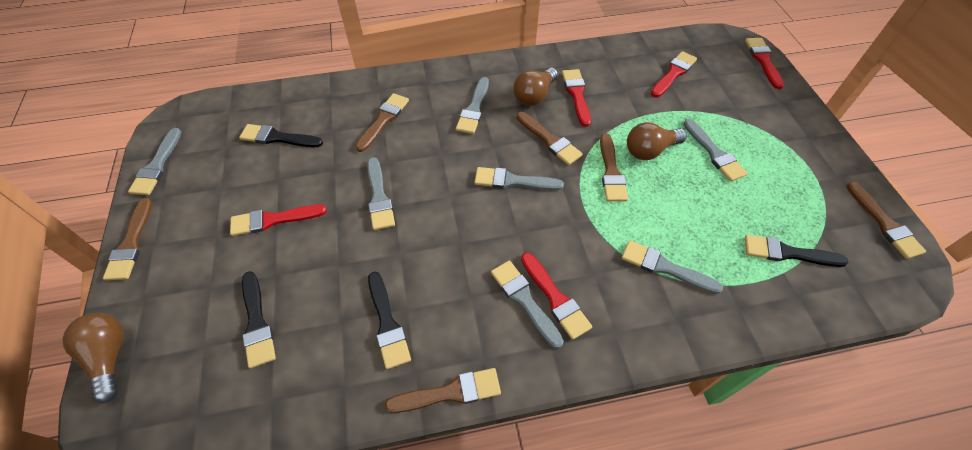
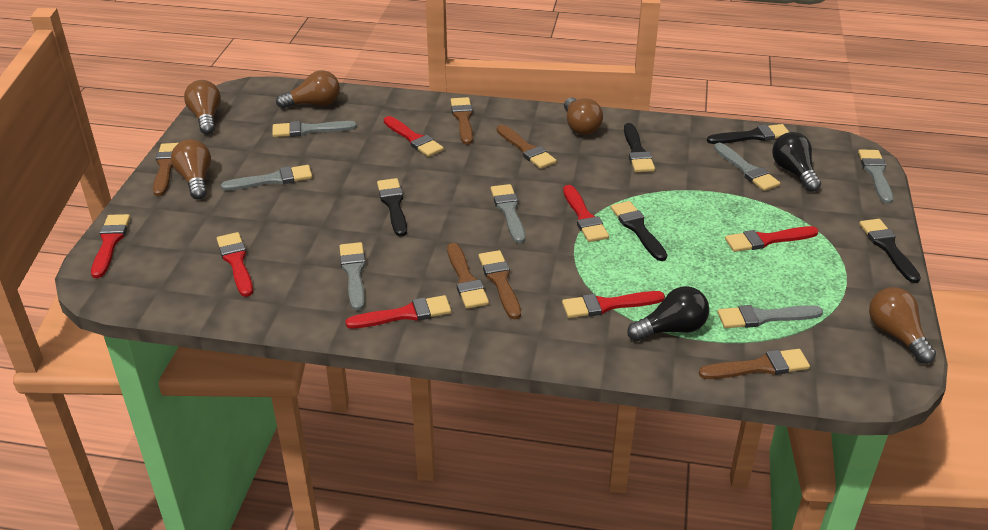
black brush: 4 -> 5
black light bulb: 0 -> 2
brown light bulb: 3 -> 5
red brush: 5 -> 7

